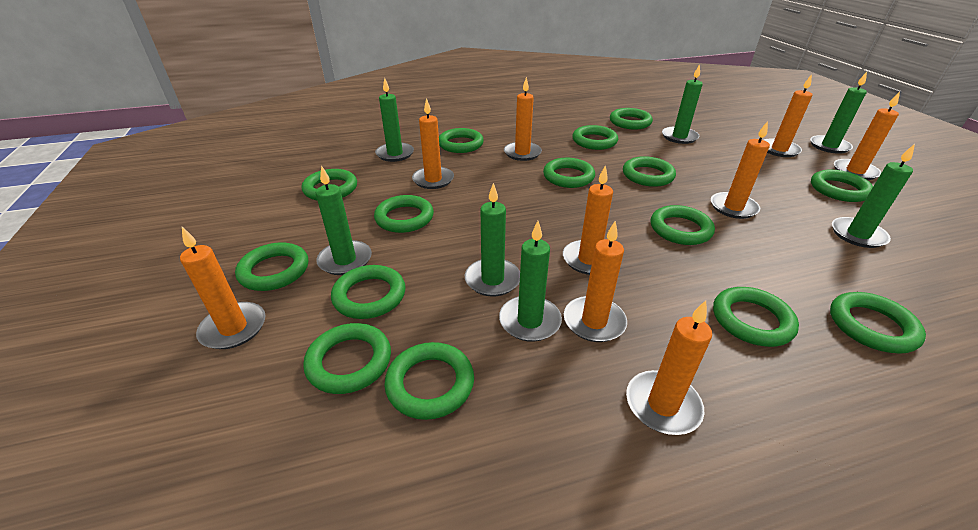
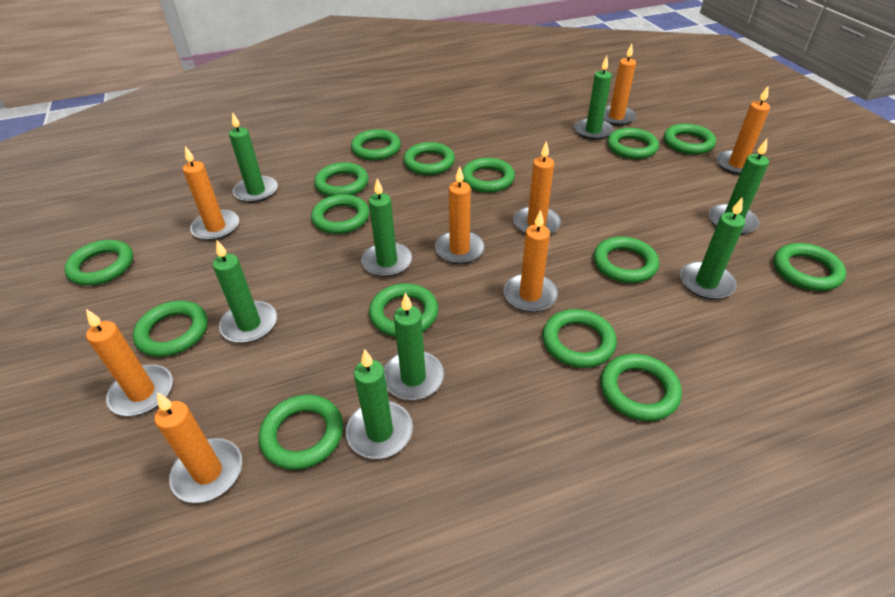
green candle: 7 -> 8
orange candle: 9 -> 8

